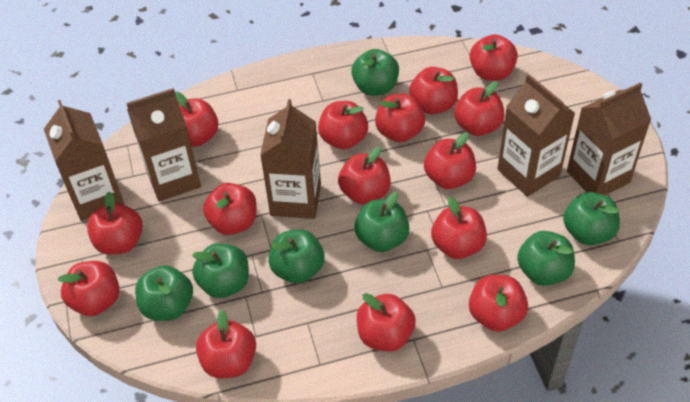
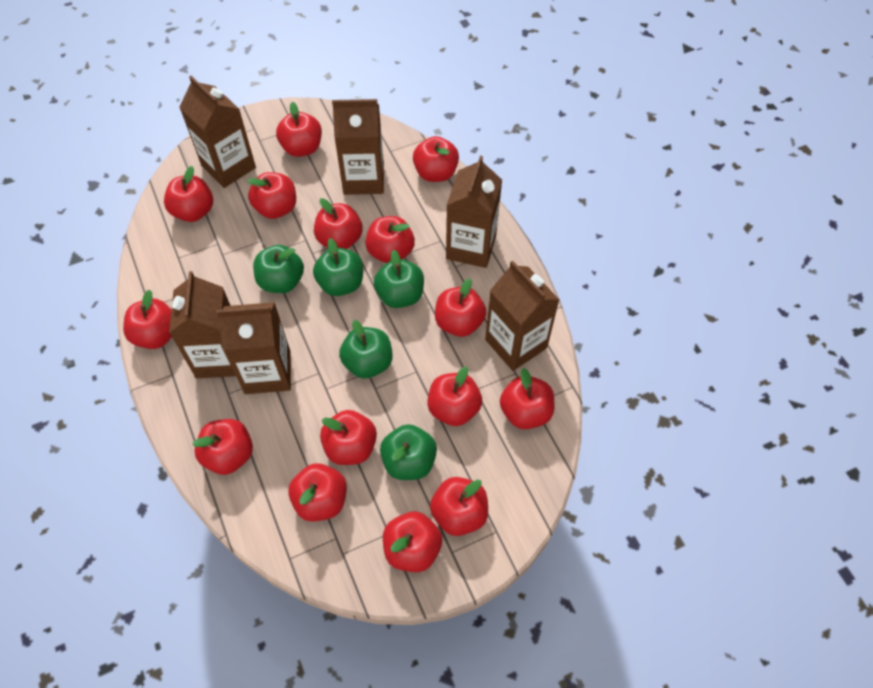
brown carton: 5 -> 6
green apple: 7 -> 5

